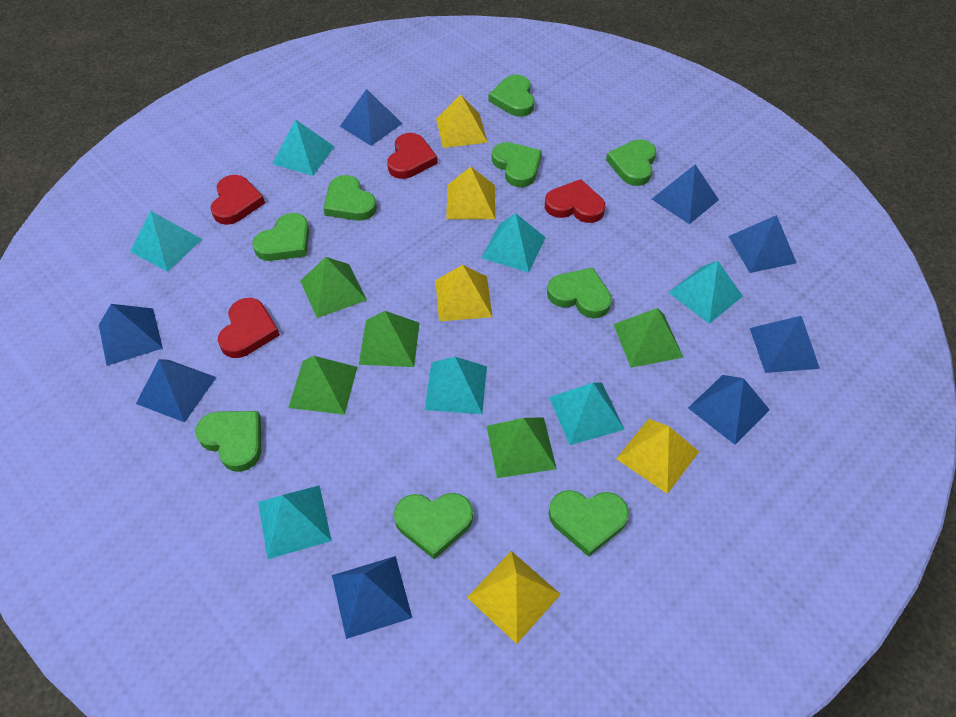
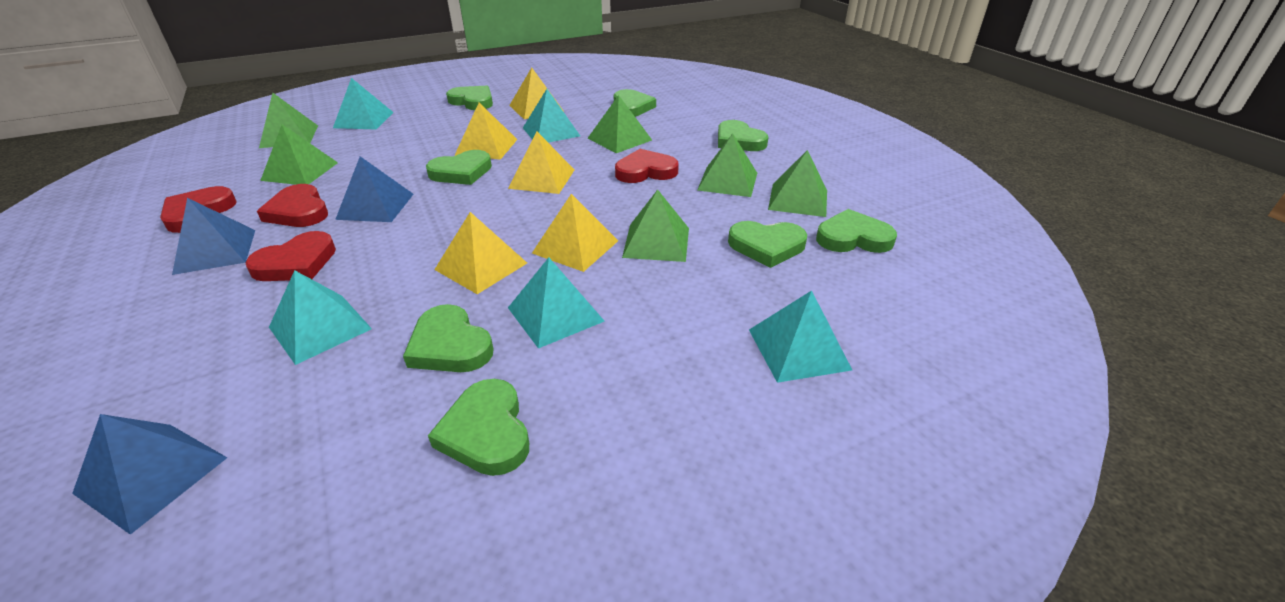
blue pyramid: 8 -> 3
green heart: 9 -> 8
green pyramid: 5 -> 6
turquoise pyramid: 7 -> 5

